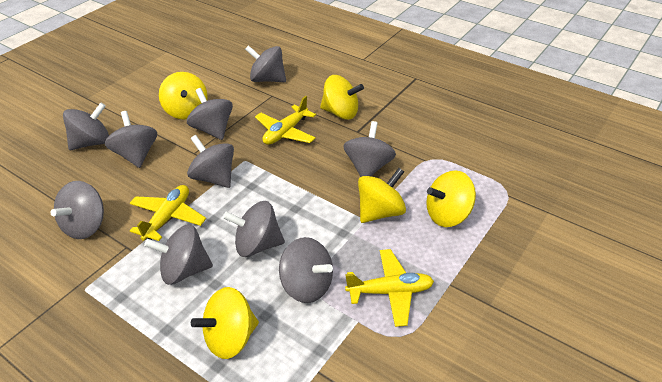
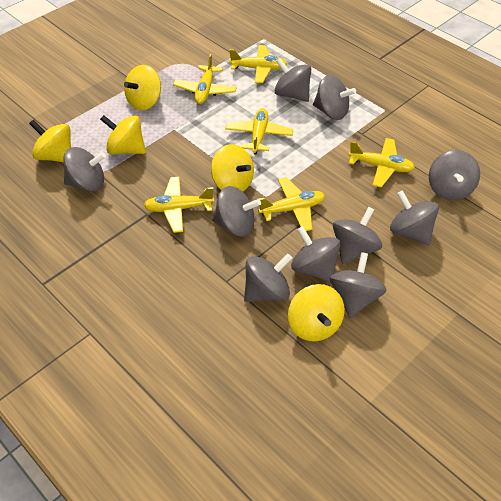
yellow plane: 3 -> 6

